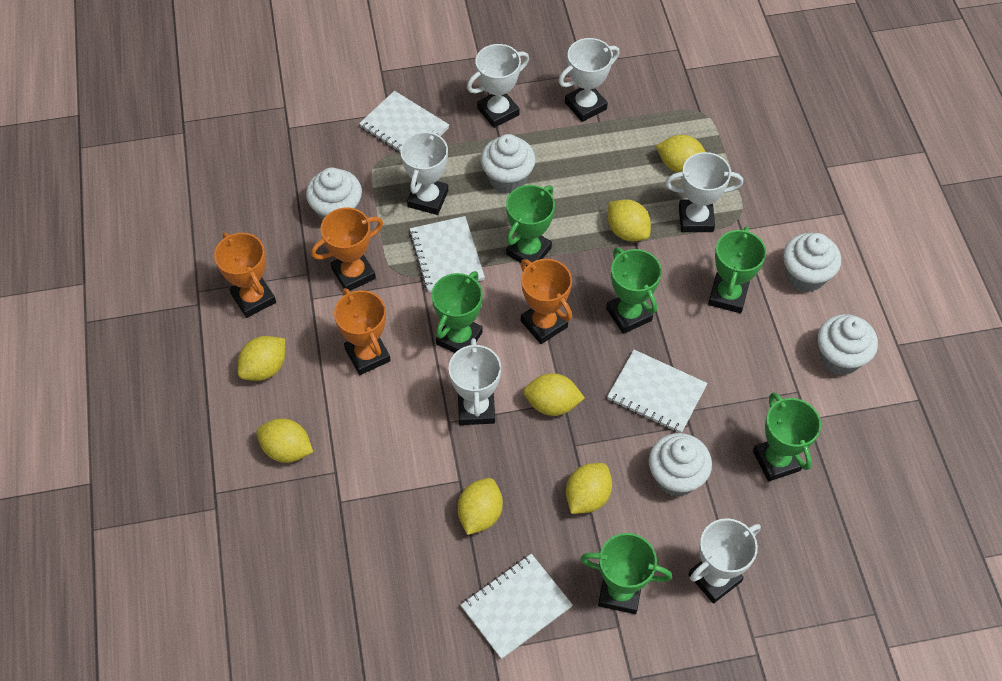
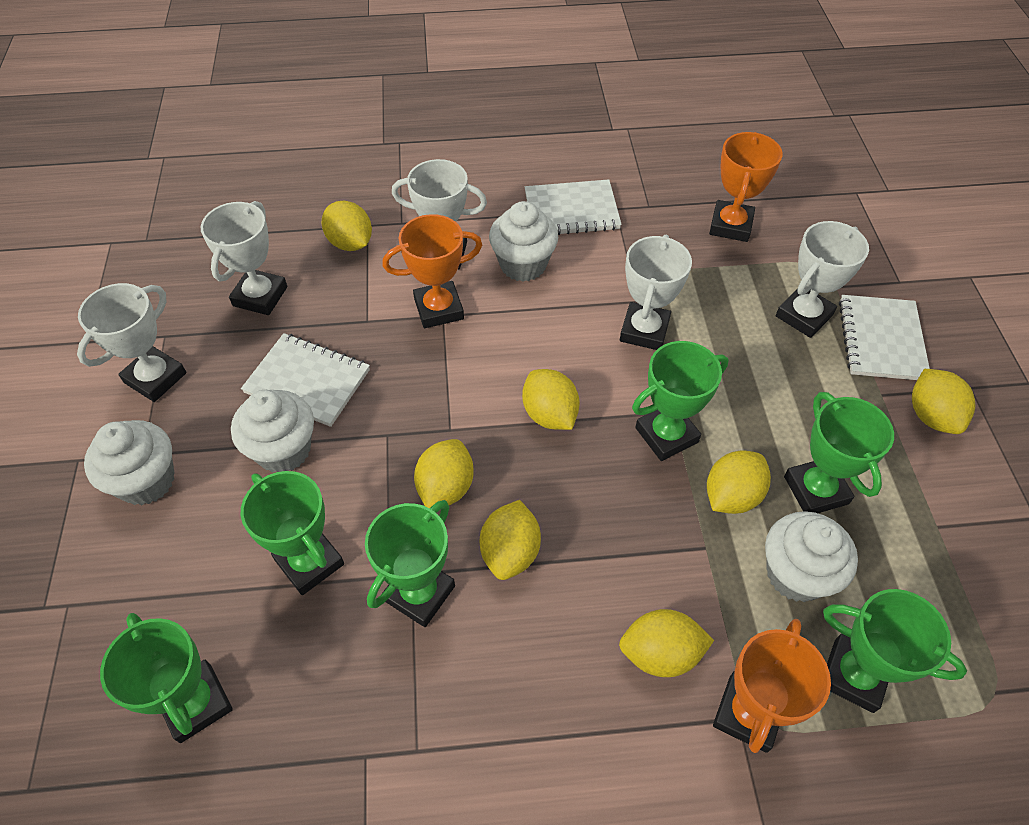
orange trophy: 4 -> 3
white cupcake: 5 -> 4
white notebook: 4 -> 3
white trophy: 6 -> 5

